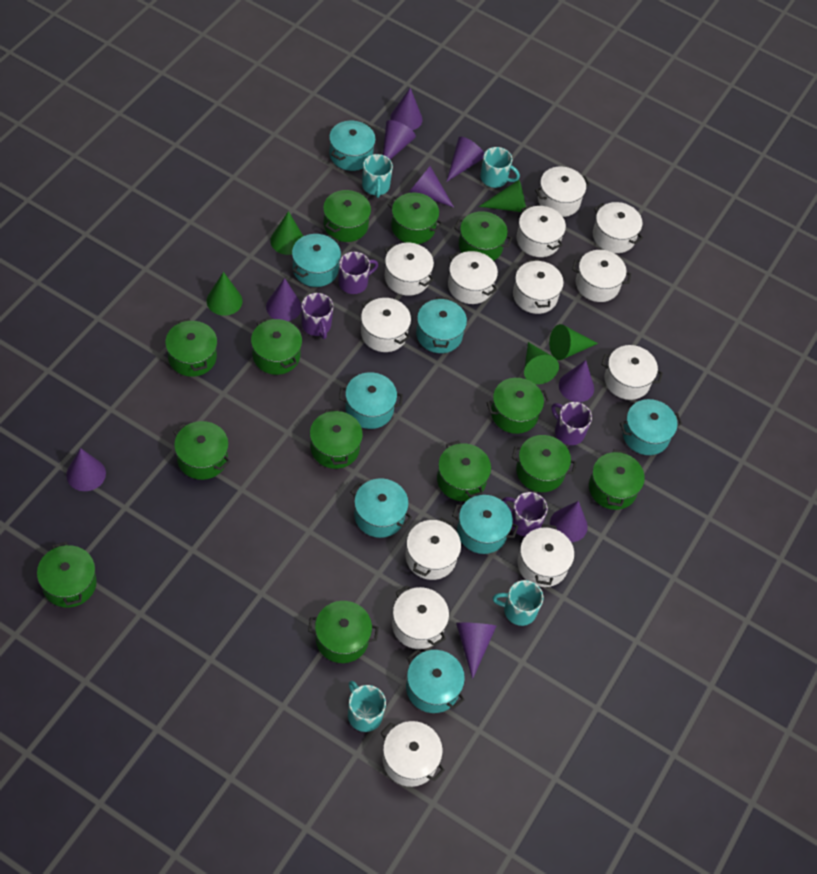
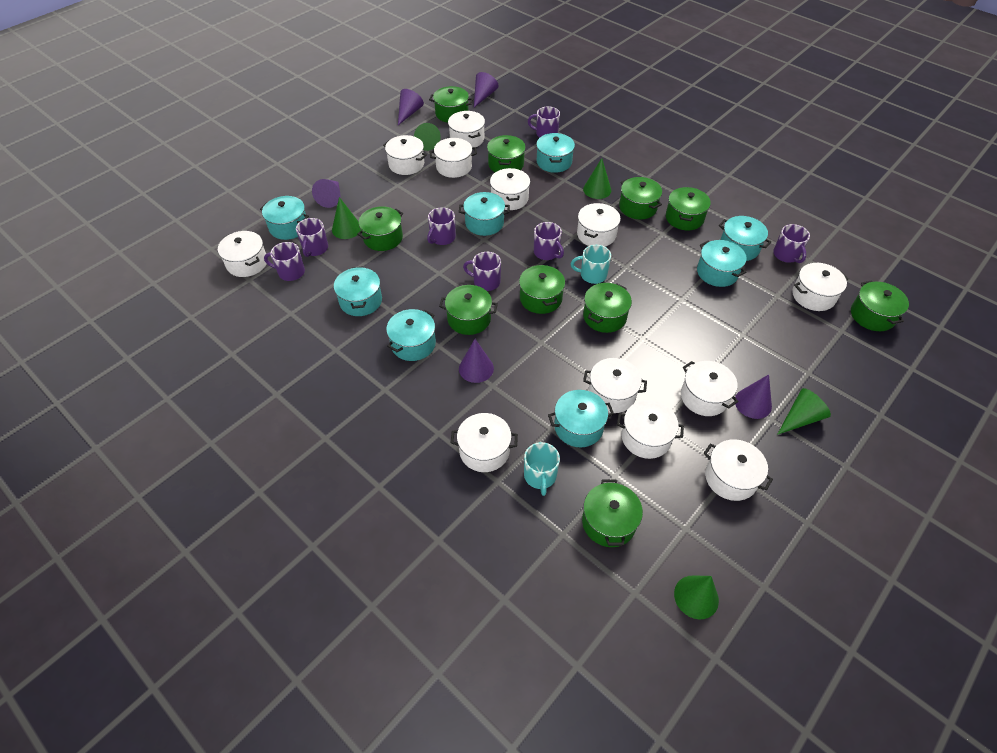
green pot: 13 -> 10
purple cone: 9 -> 5
purple mug: 4 -> 7
turquoise mug: 4 -> 2
white pot: 13 -> 12

